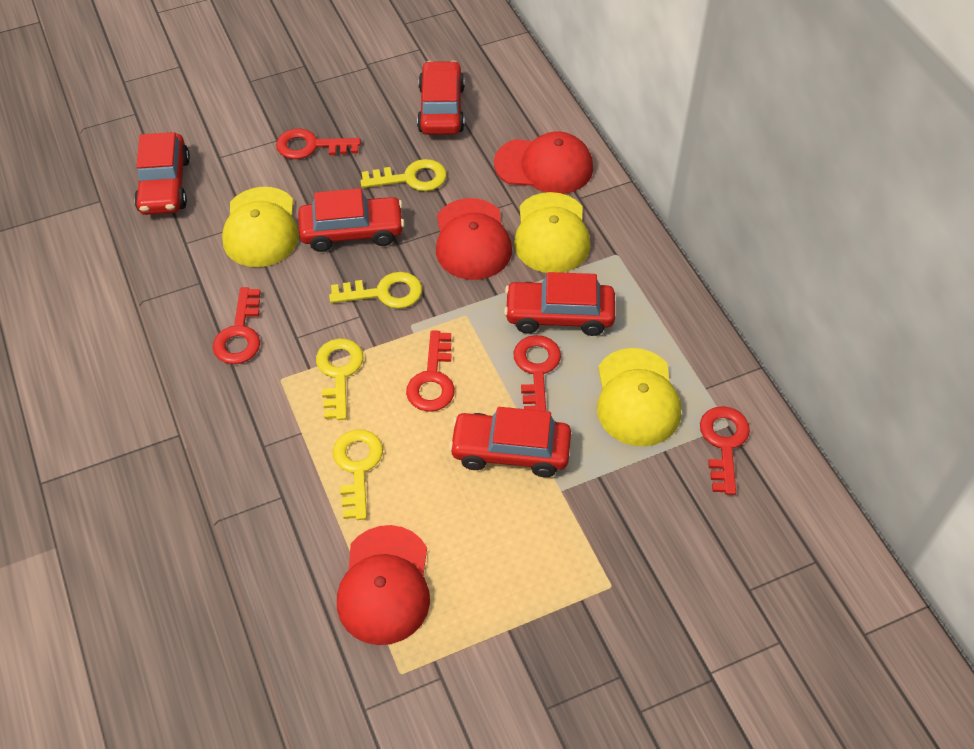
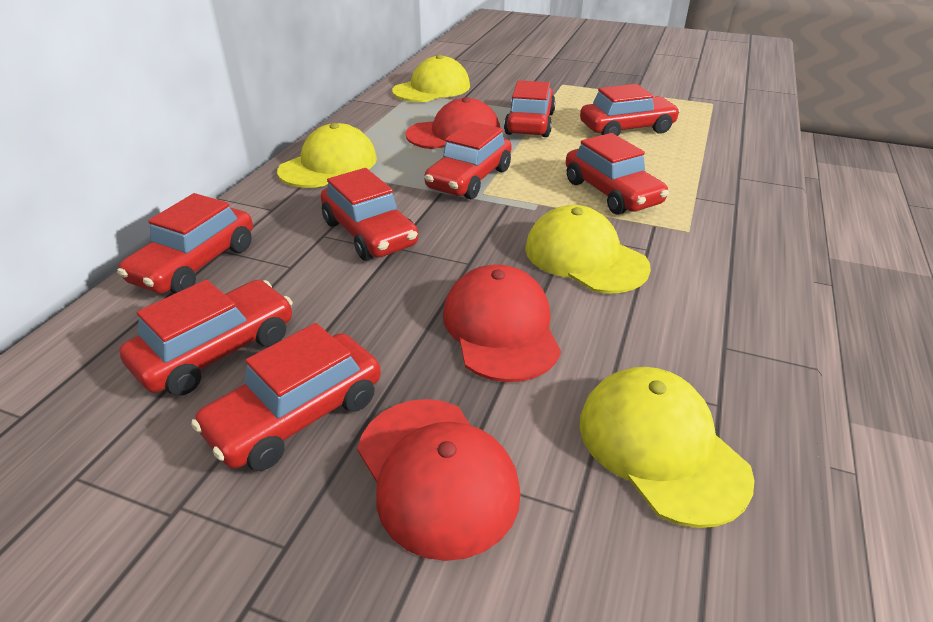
red car: 5 -> 8
red key: 5 -> 0
yellow cap: 3 -> 4
yellow key: 4 -> 0

